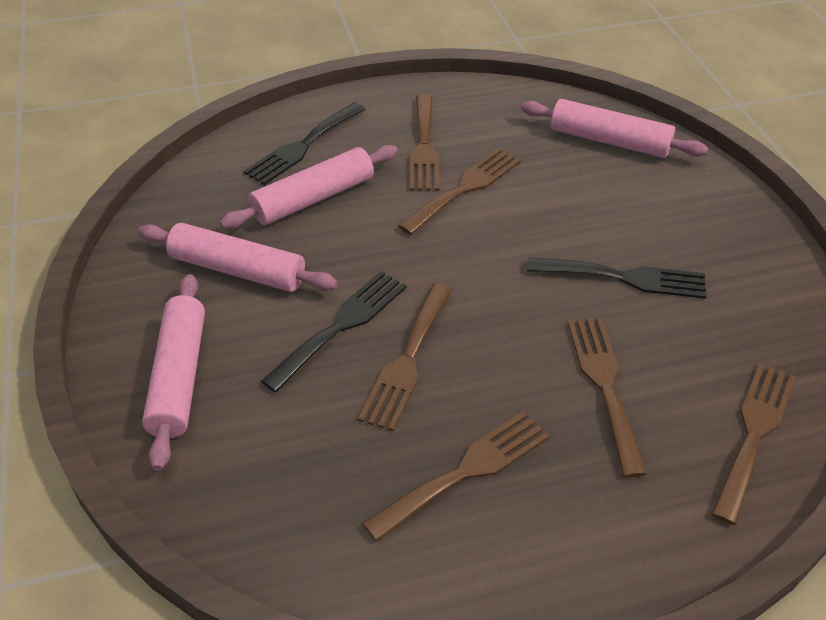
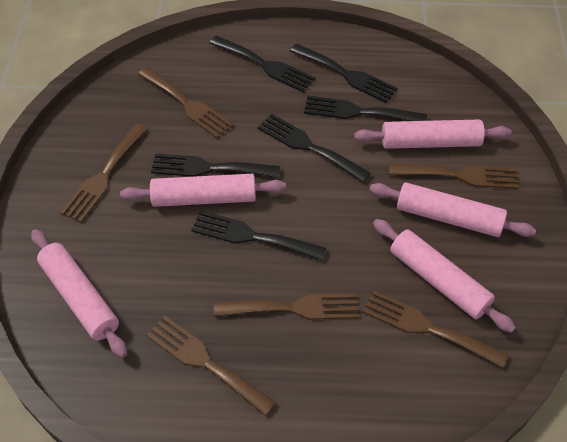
black fork: 3 -> 6
pink rolling pin: 4 -> 5

